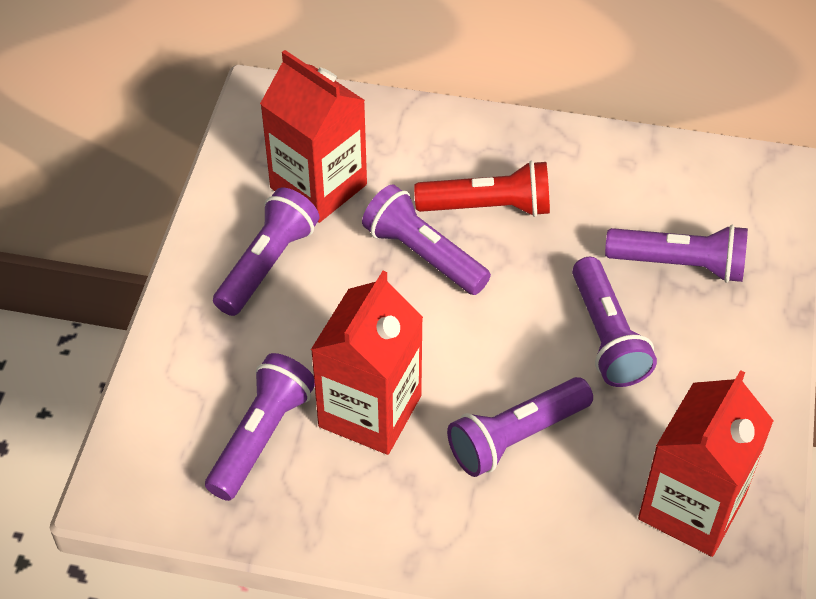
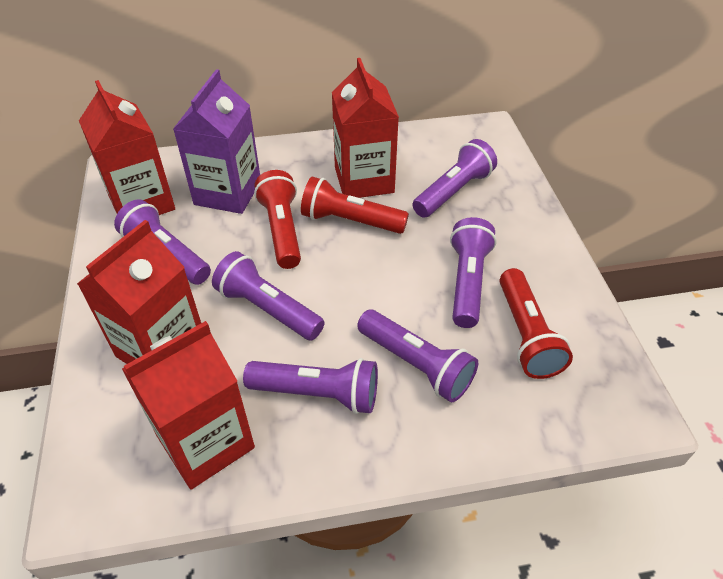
purple carton: 0 -> 1
red carton: 3 -> 4
red flashlight: 1 -> 3

